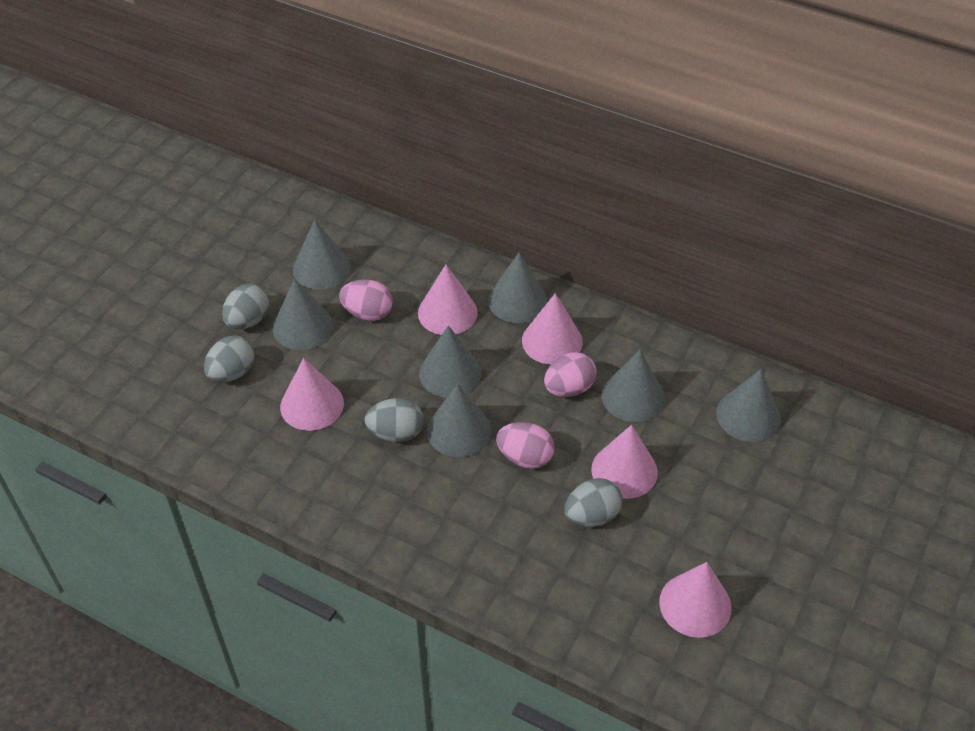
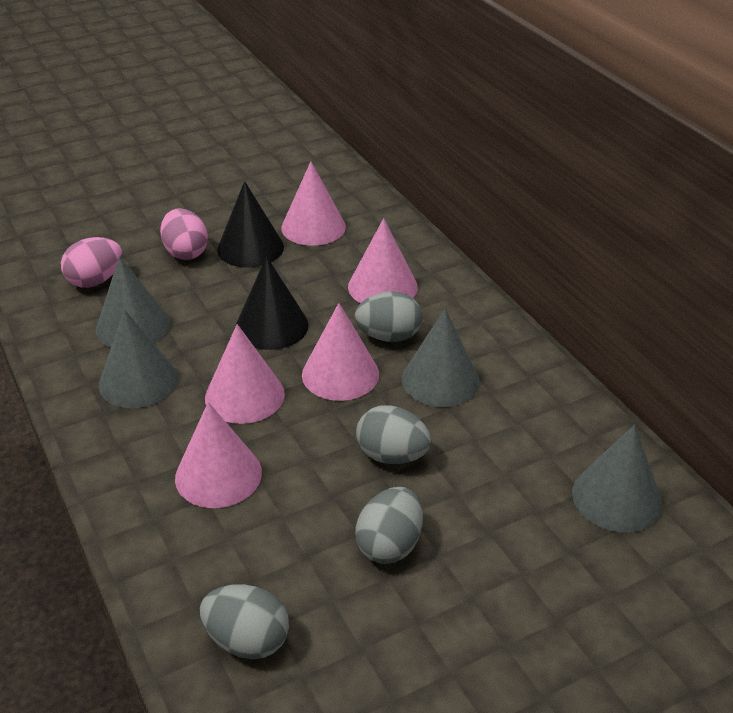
black cone: 0 -> 2
grey cone: 7 -> 4
pink egg: 3 -> 2

